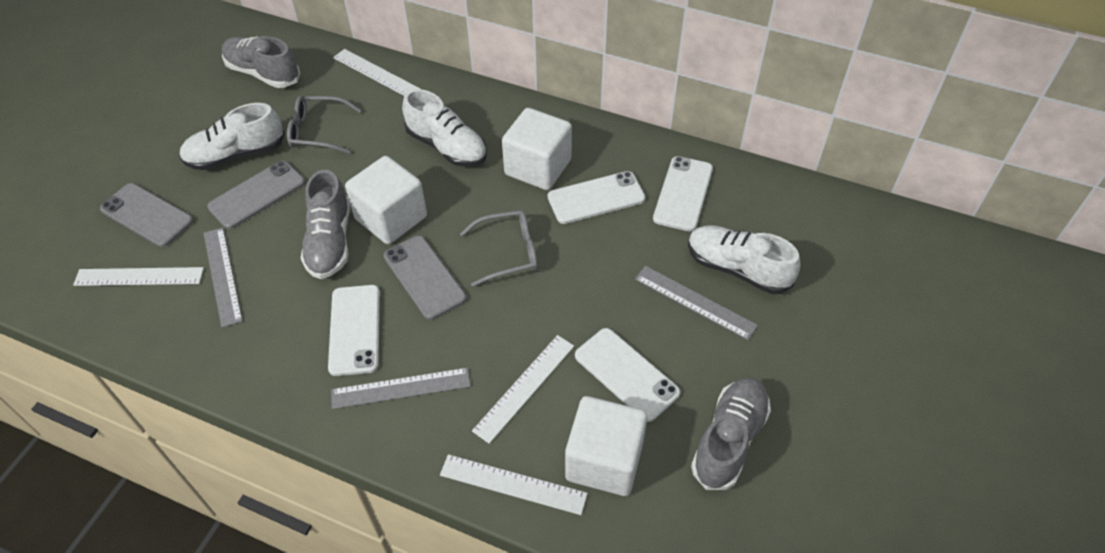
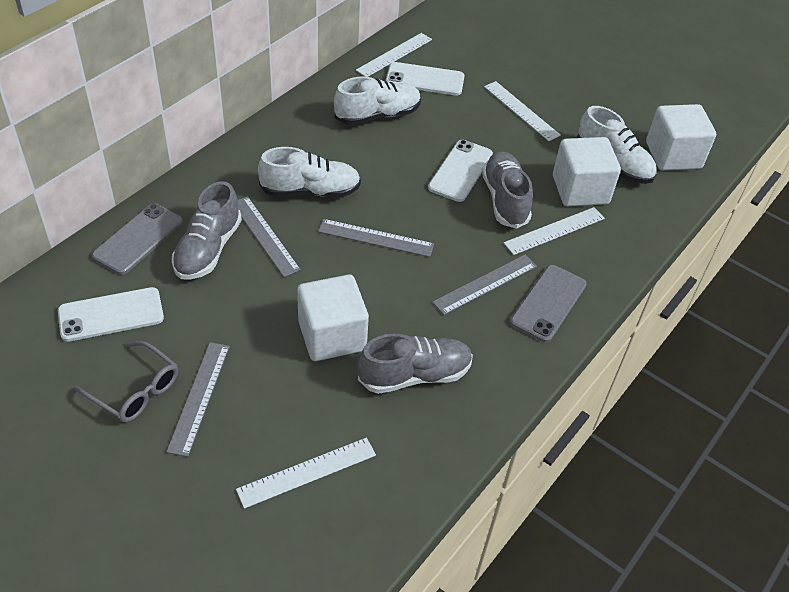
grey glasses: 2 -> 1
grey phone: 3 -> 2
grey ruler: 3 -> 4
white phone: 4 -> 3

